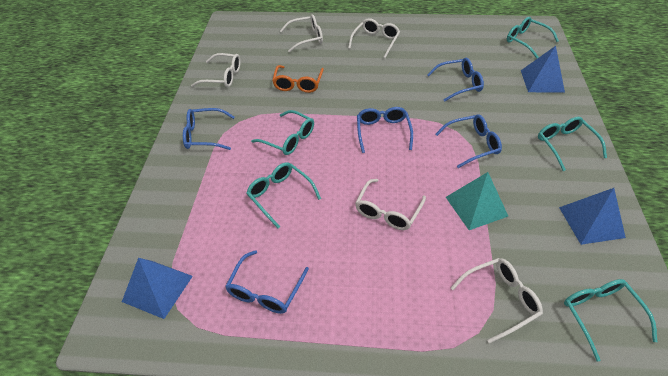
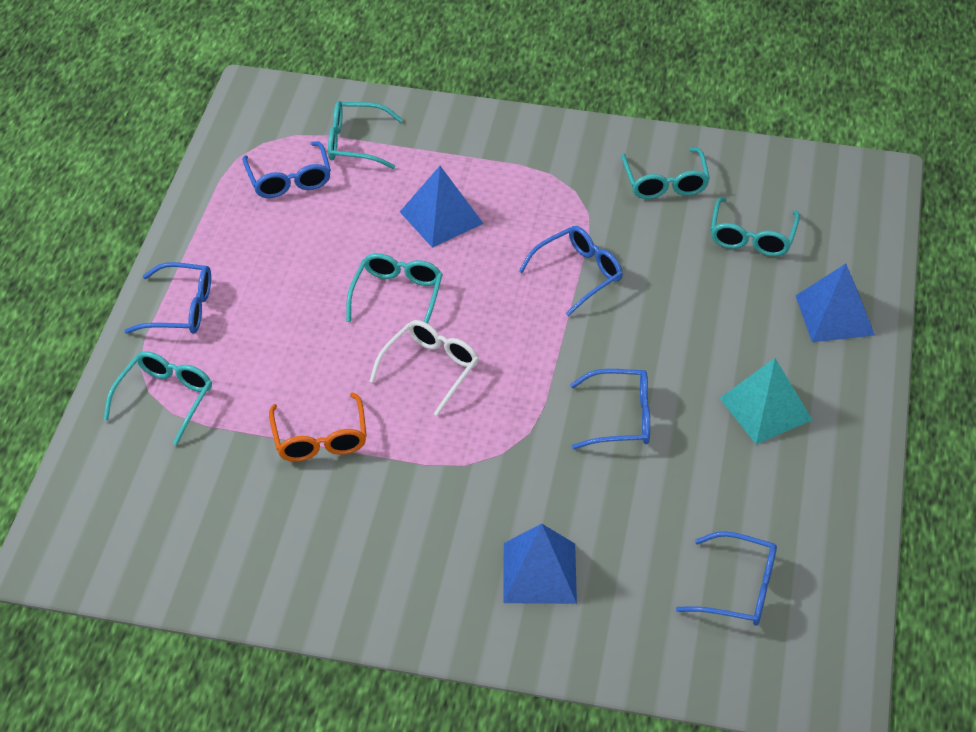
white glasses: 5 -> 1

